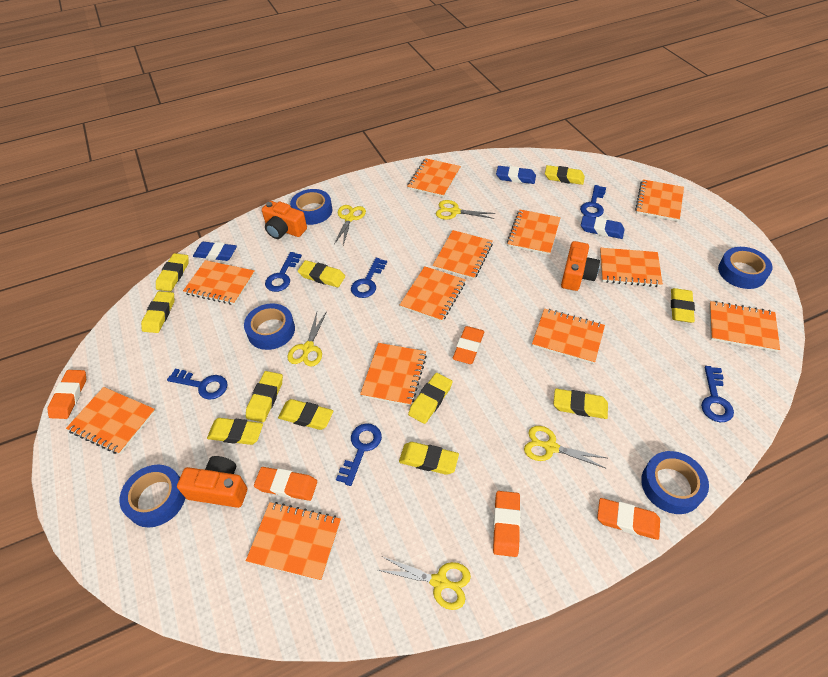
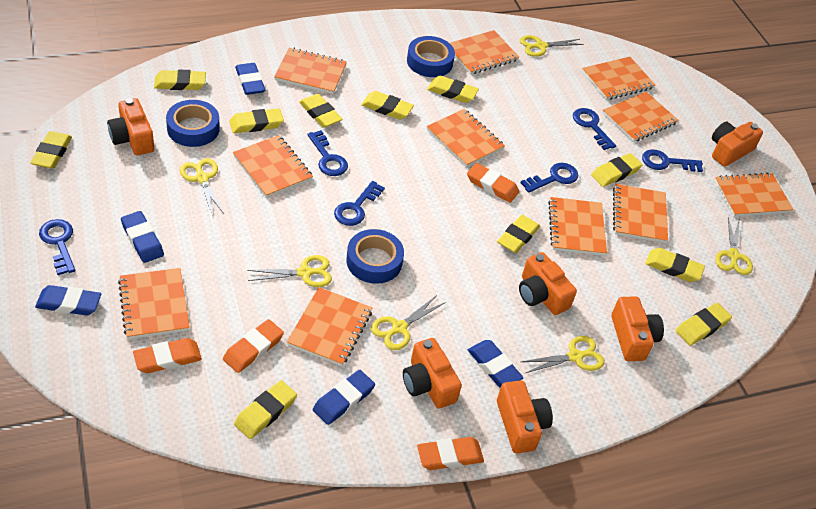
blue eraser: 3 -> 5
blue tape: 5 -> 3
orange camera: 3 -> 6
orange eraser: 5 -> 4
orange notebook: 12 -> 11
yellow scissors: 5 -> 6

